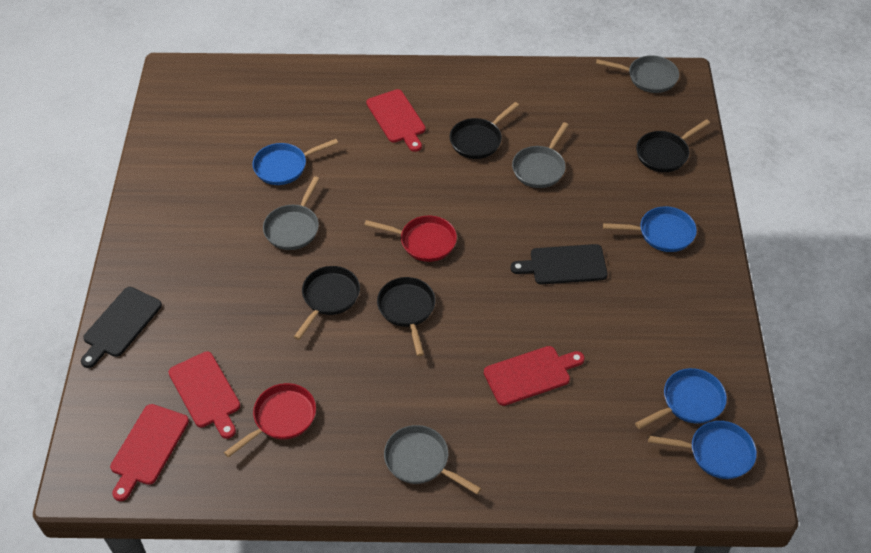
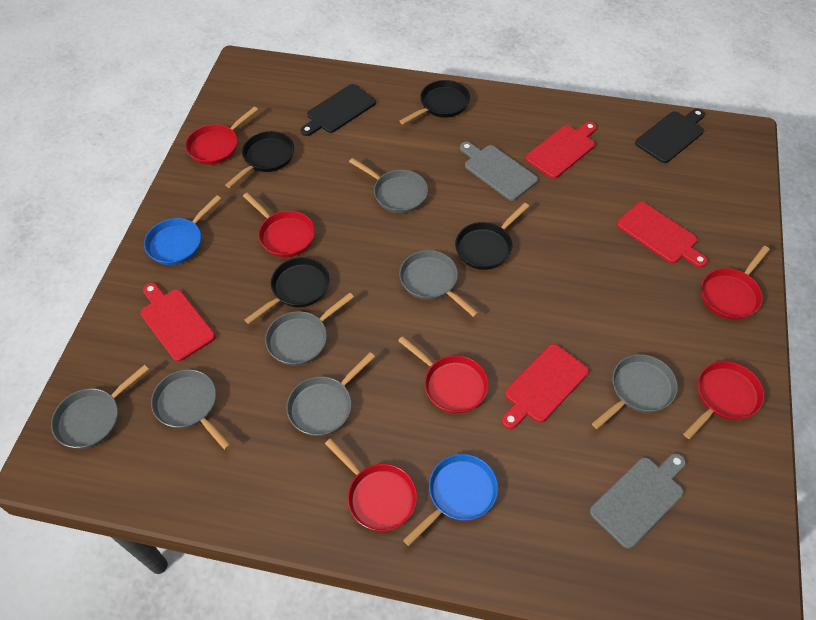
blue pan: 4 -> 2
grey cutting board: 0 -> 2
grey pan: 4 -> 7
red pan: 2 -> 6

